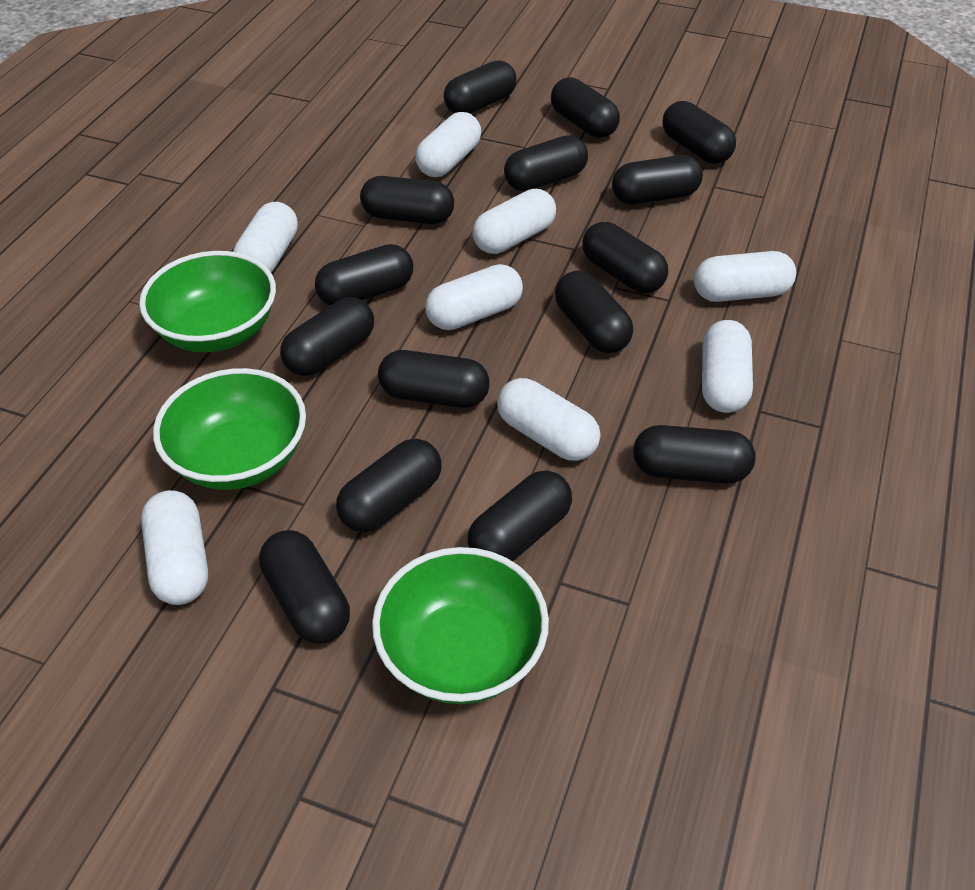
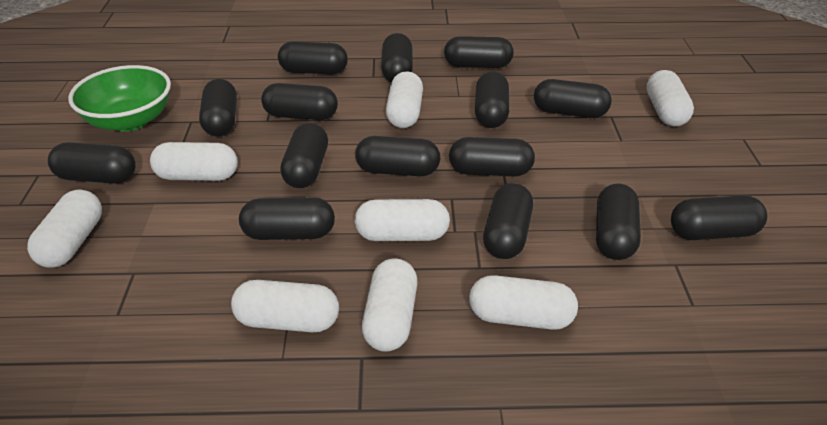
green bowl: 3 -> 1

